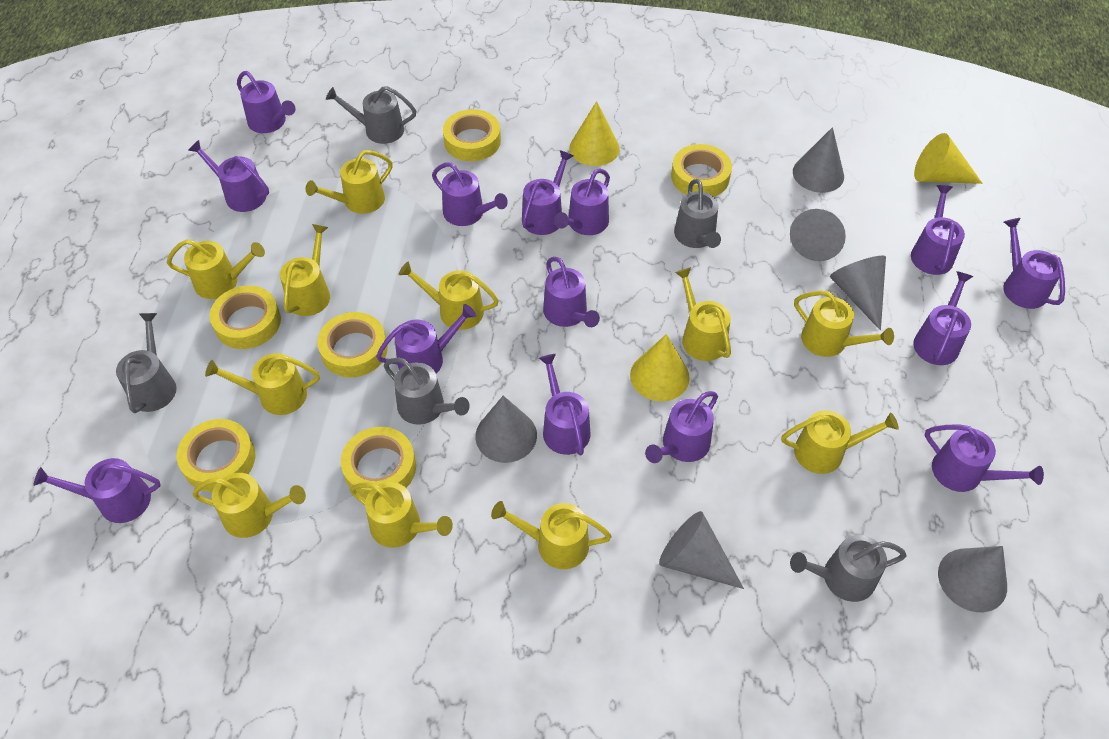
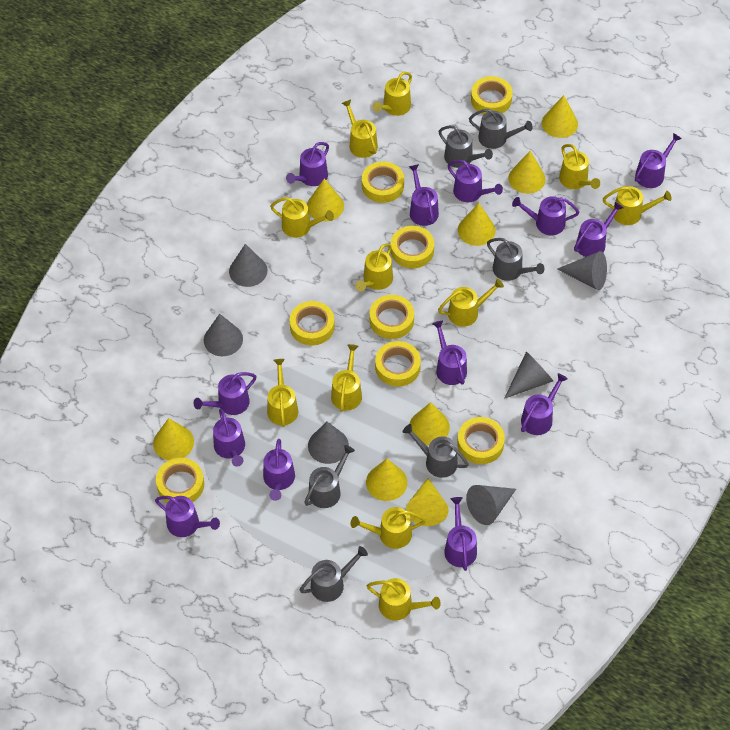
grey watering can: 5 -> 6
purple watering can: 14 -> 13
yellow cone: 3 -> 8
yellow tape: 6 -> 8

